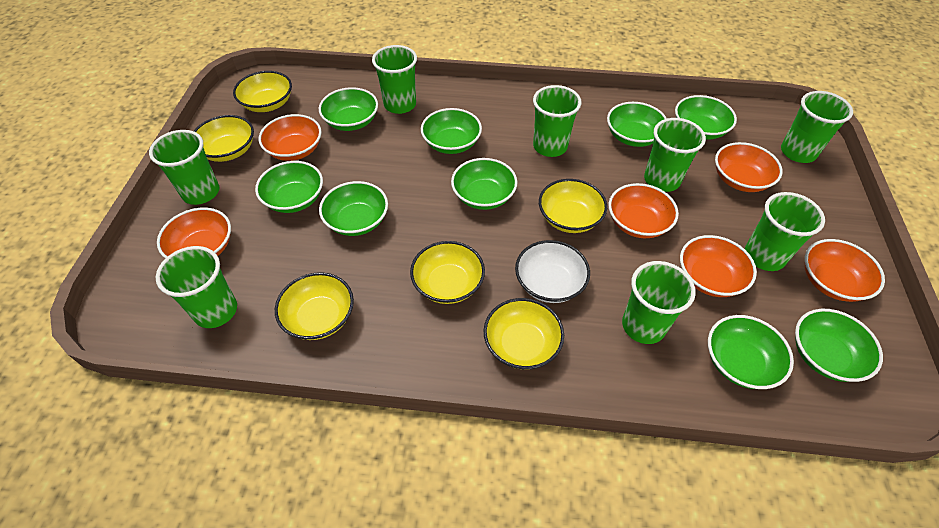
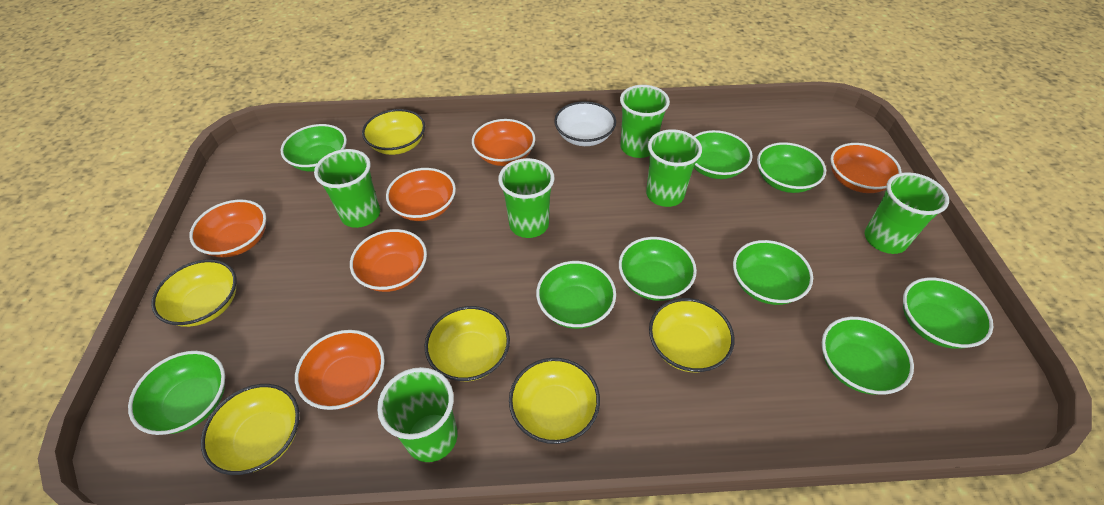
green cup: 8 -> 6

